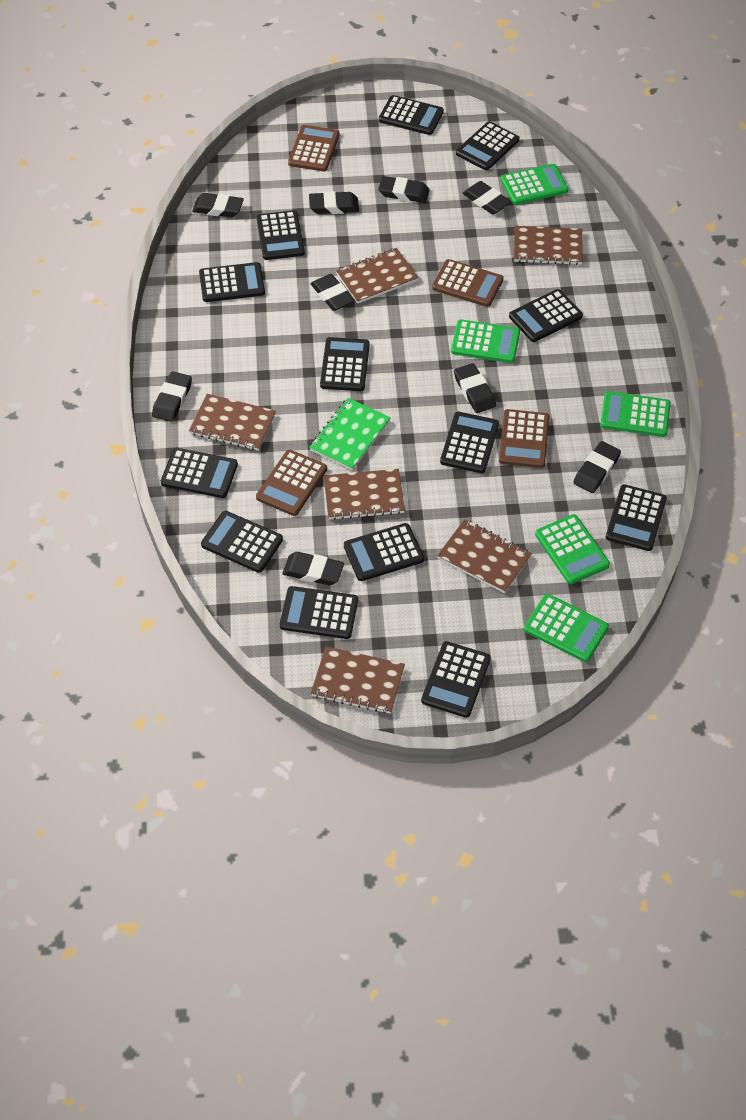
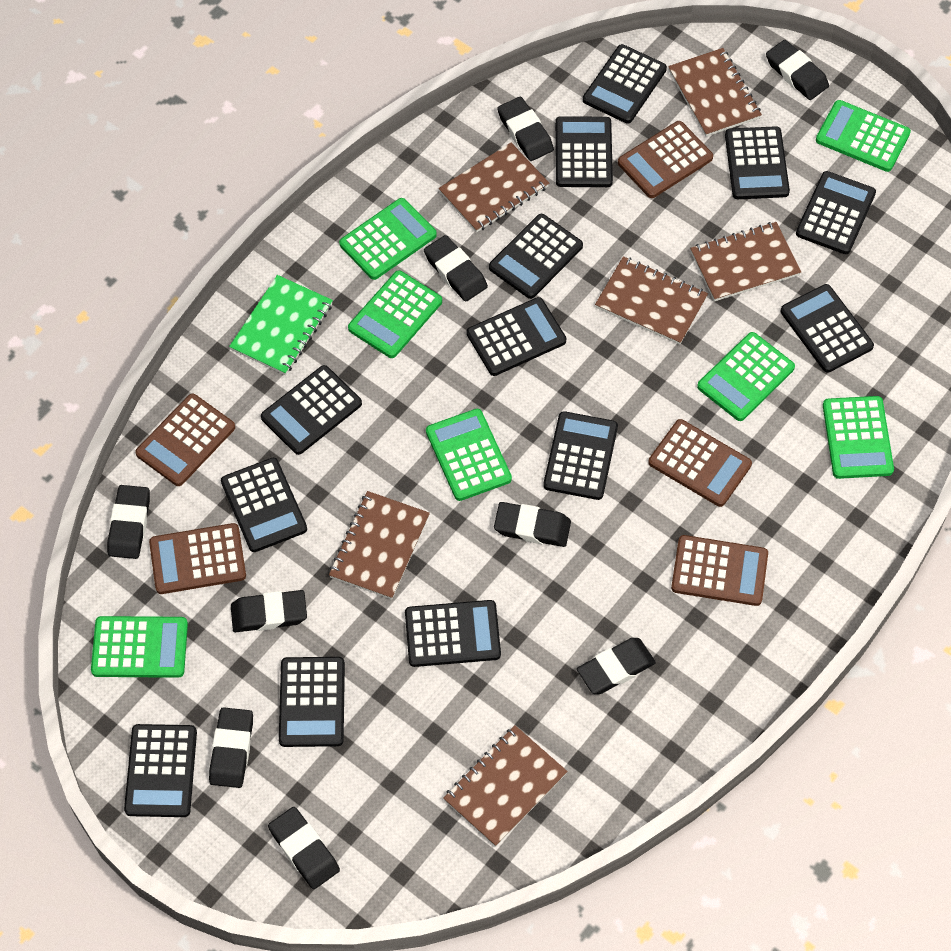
brown calculator: 4 -> 5
green calculator: 5 -> 7

